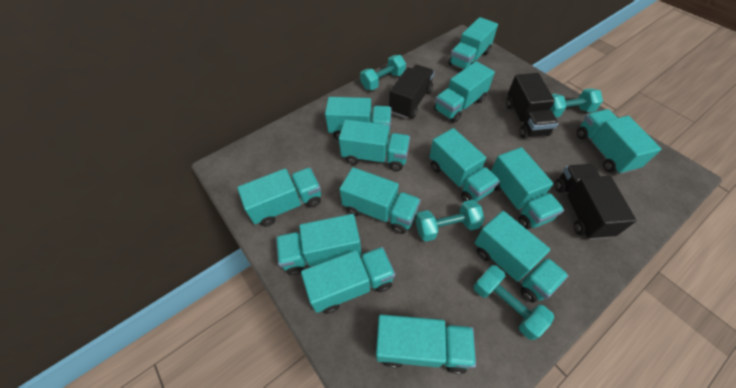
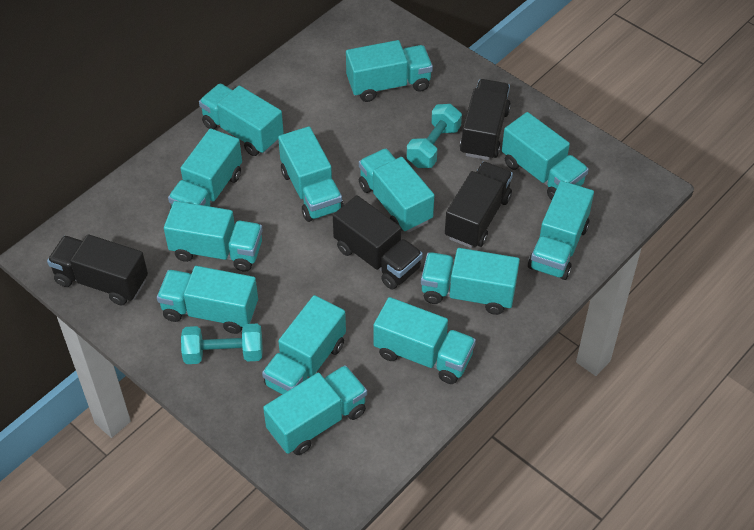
black truck: 3 -> 4
turquoise dumbbell: 4 -> 2

